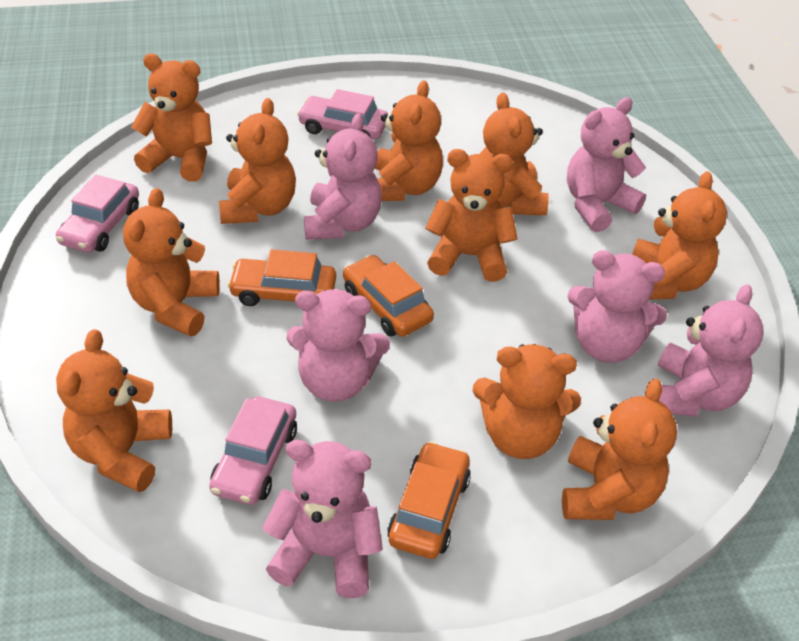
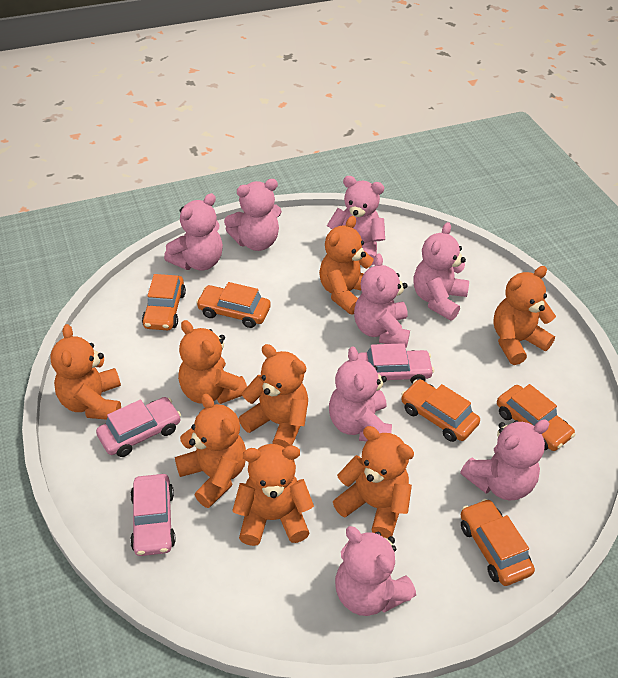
orange car: 3 -> 5
orange teddy bear: 10 -> 8
pink teddy bear: 6 -> 8

